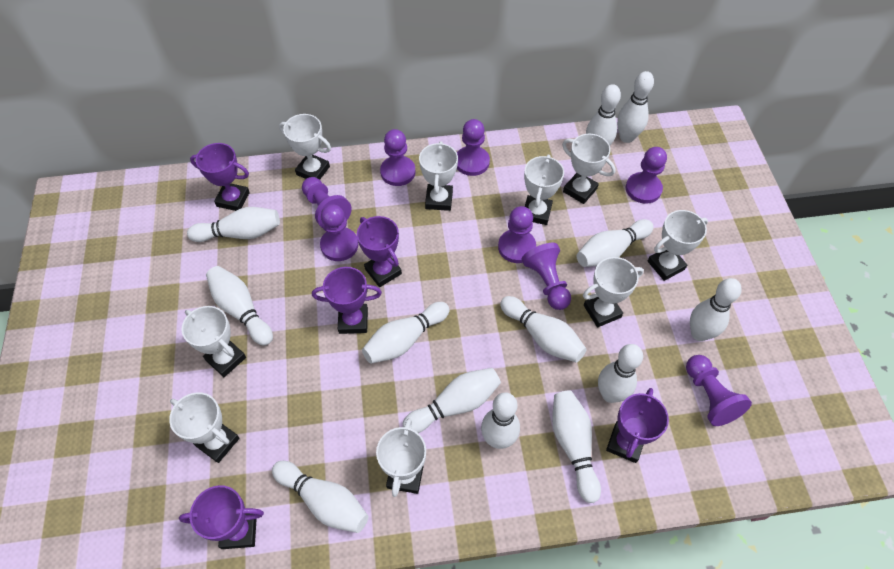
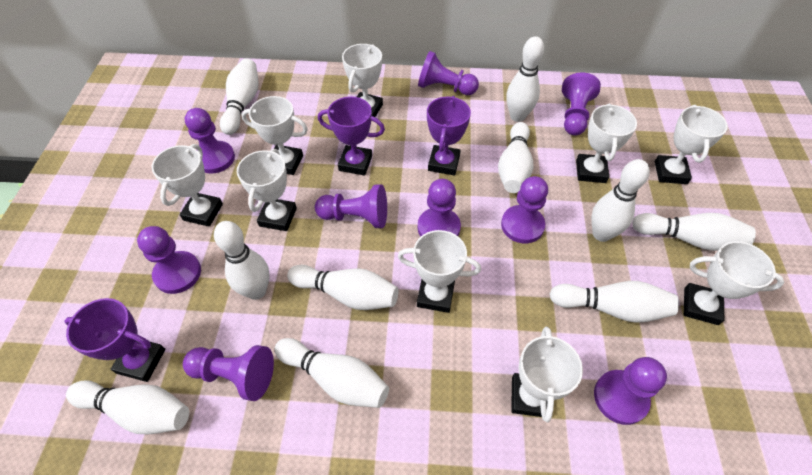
purple pawn: 8 -> 9
purple trophy: 5 -> 3
white bowling pin: 13 -> 10

